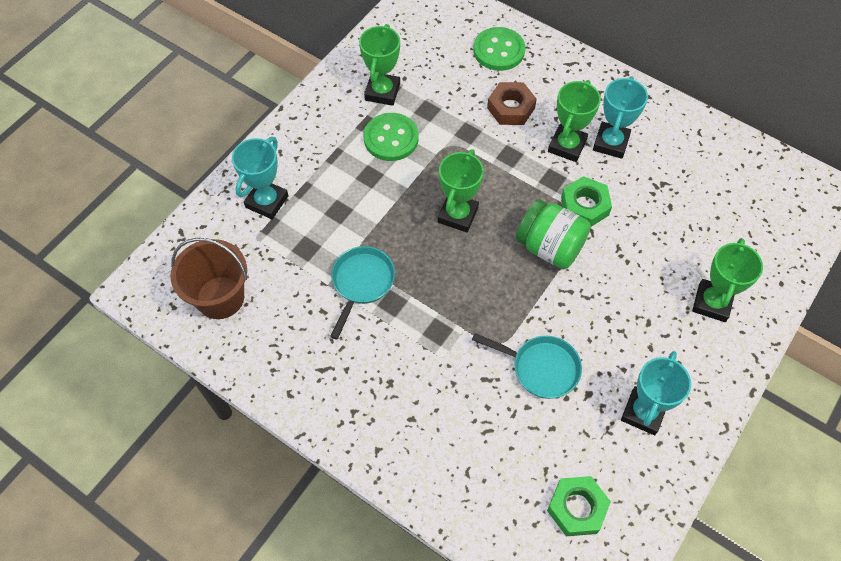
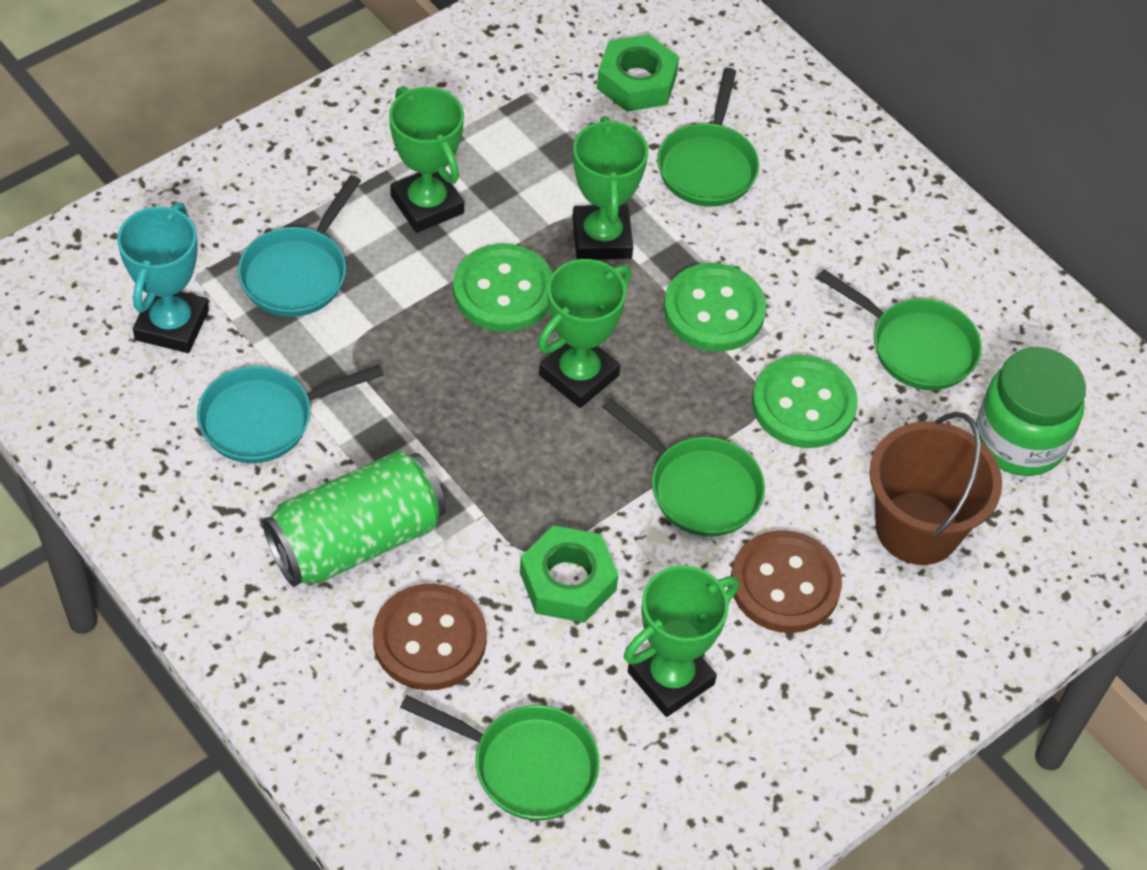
brown button: 0 -> 2
brown nut: 1 -> 0
green button: 2 -> 3
green can: 0 -> 1
green pan: 0 -> 4
turquoise trophy: 3 -> 1

